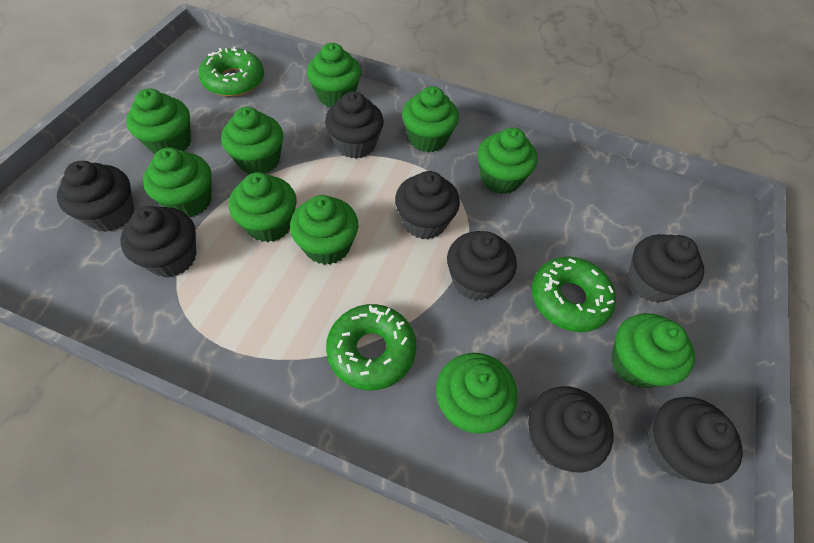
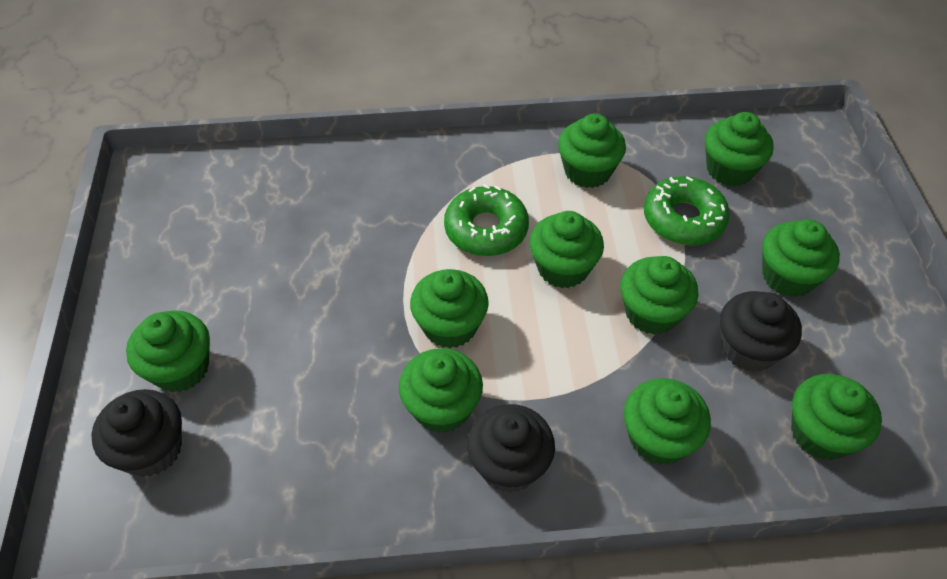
black cupcake: 8 -> 3
green donut: 3 -> 2

